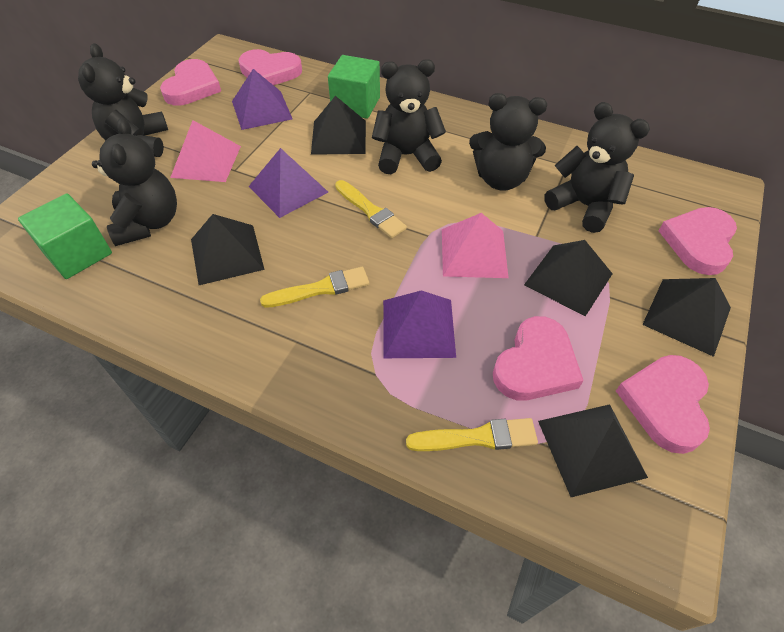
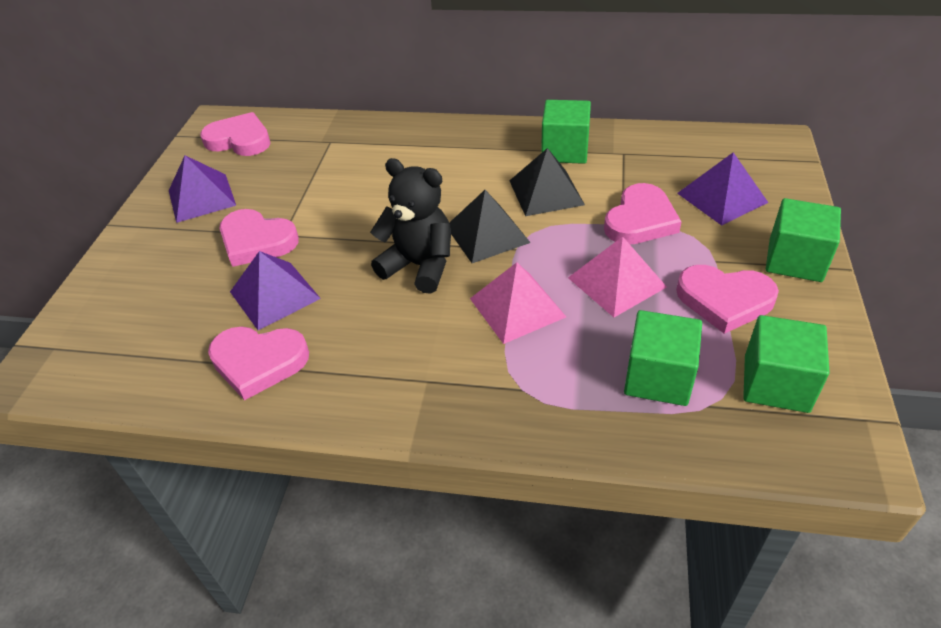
black pyramid: 5 -> 2
black teddy bear: 5 -> 1
green cube: 2 -> 4
yellow brush: 3 -> 0

